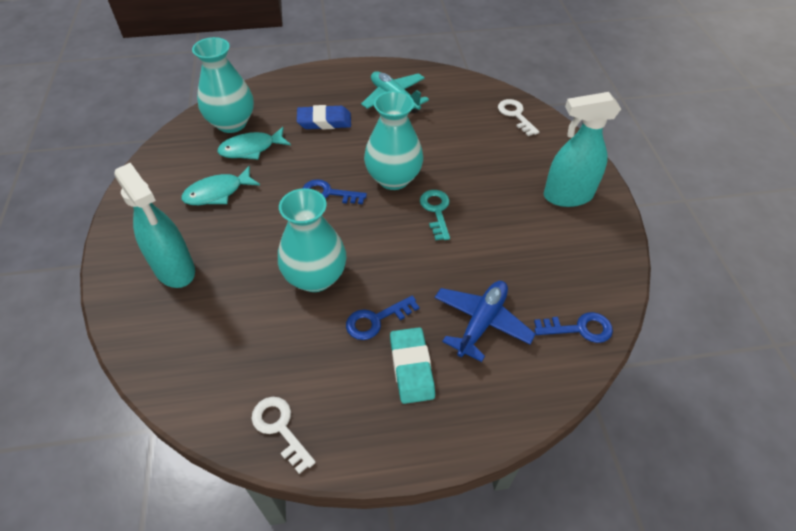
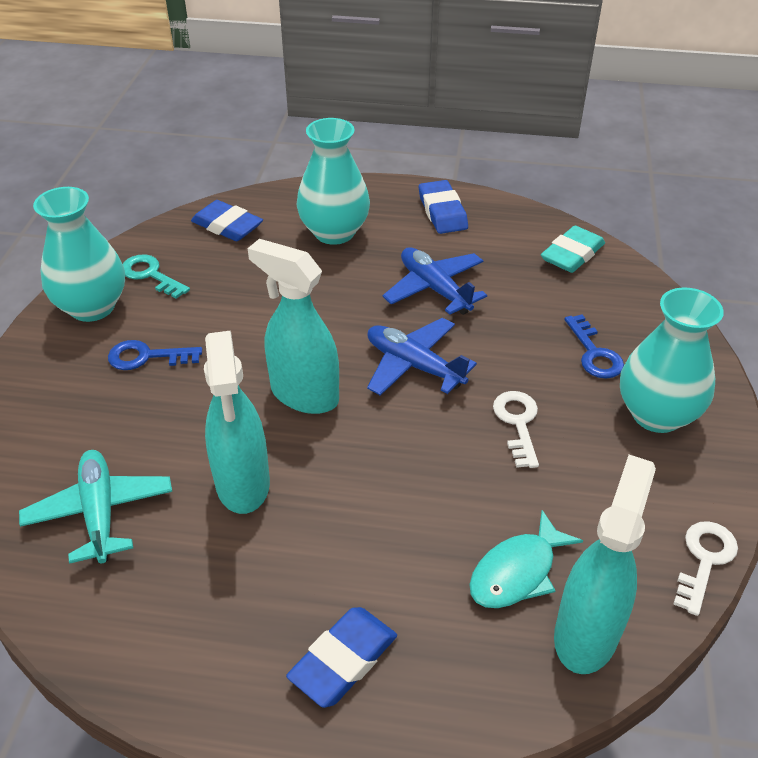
blue eraser: 1 -> 3
blue key: 3 -> 2
blue plane: 1 -> 2
turquoise fish: 2 -> 1
turquoise spray bottle: 2 -> 3

